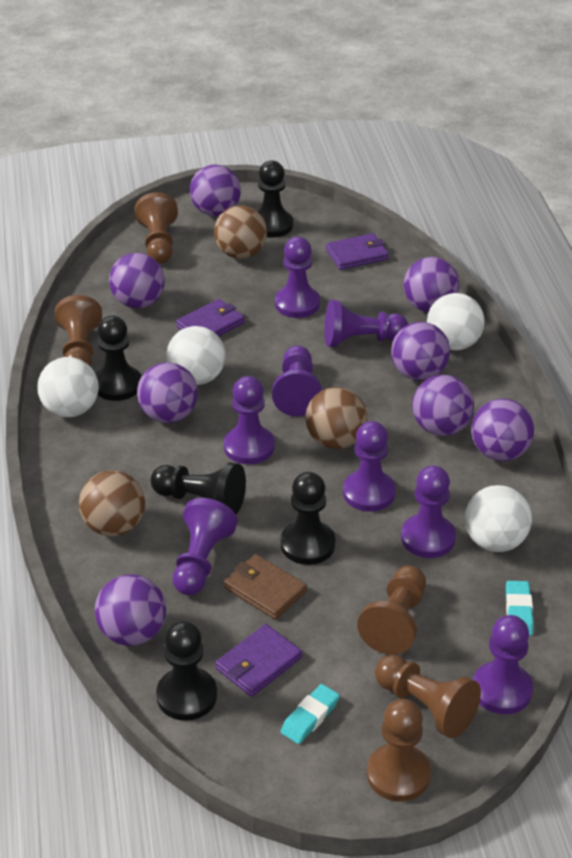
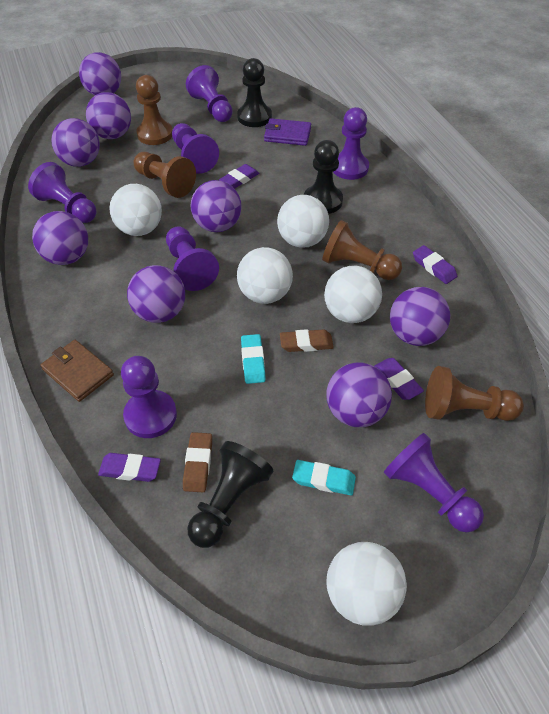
black pawn: 5 -> 3
brown ball: 3 -> 0
brown eraser: 0 -> 2
brown pawn: 5 -> 4
purple eraser: 0 -> 4
purple pawn: 8 -> 7
purple wallet: 3 -> 1
white ball: 4 -> 5

